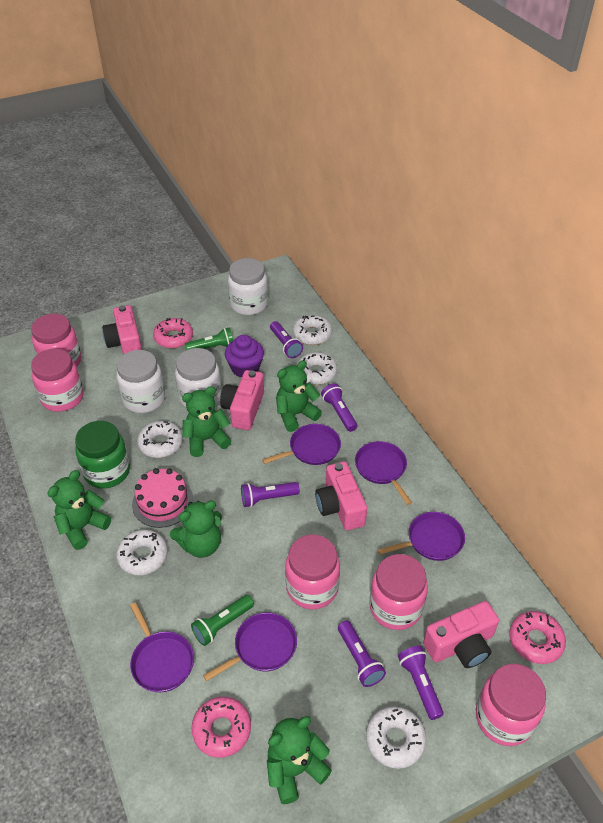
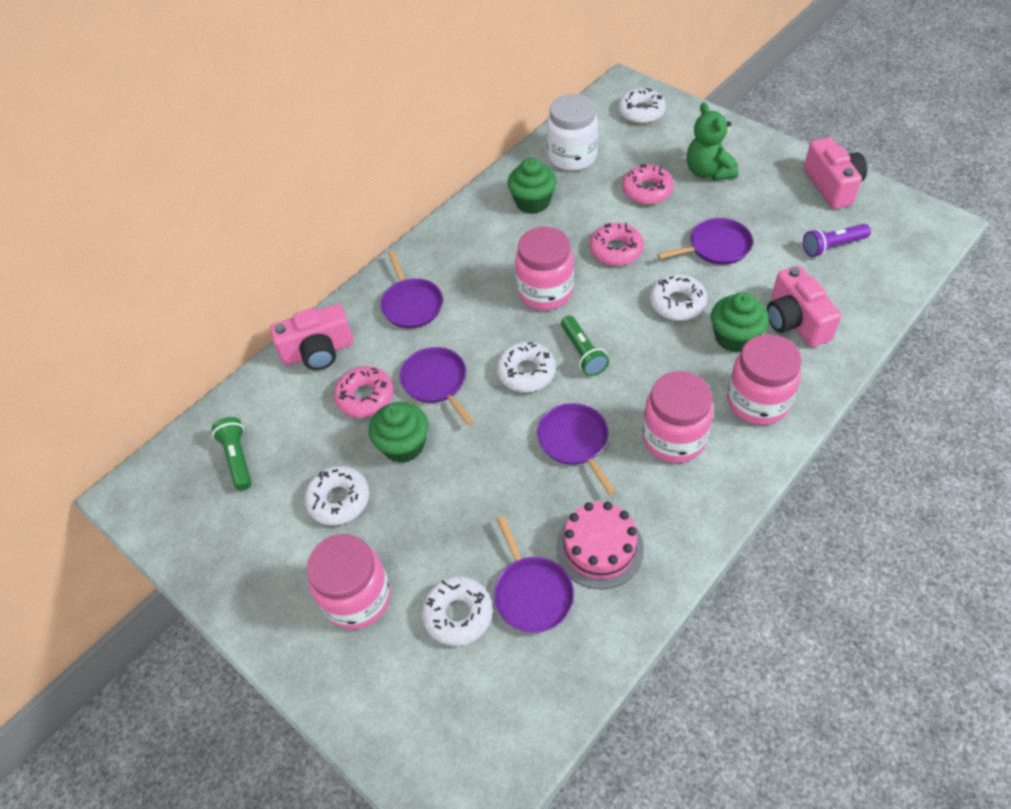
green cupcake: 0 -> 3
green jar: 1 -> 0
green teddy bear: 5 -> 1
pink camera: 4 -> 3
pink jar: 5 -> 4
purple cupcake: 1 -> 0
purple flashlight: 5 -> 1
white jar: 3 -> 1

